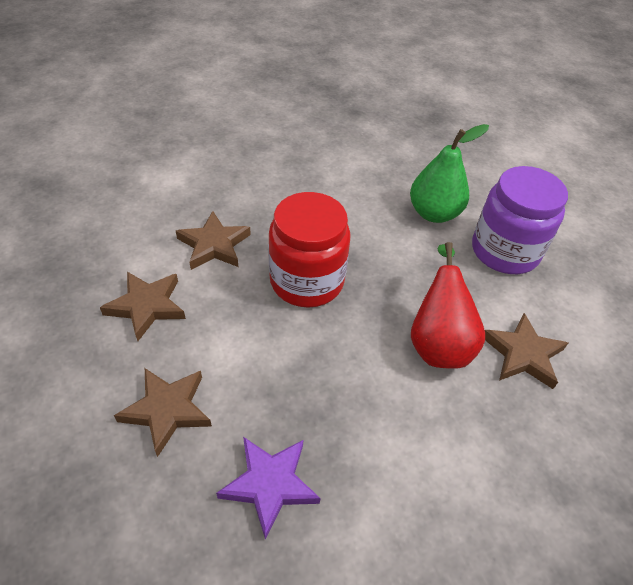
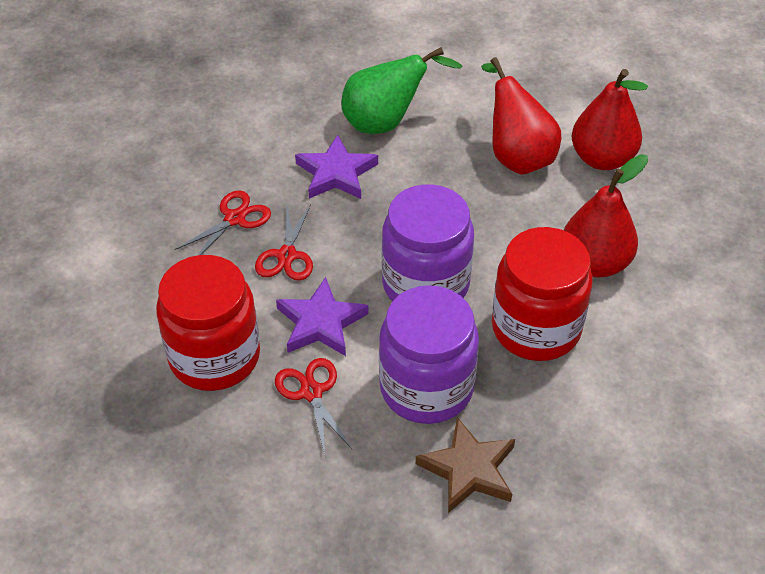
brown star: 4 -> 1
purple jar: 1 -> 2
purple star: 1 -> 2
red jar: 1 -> 2
red pear: 1 -> 3
red scissors: 0 -> 3

